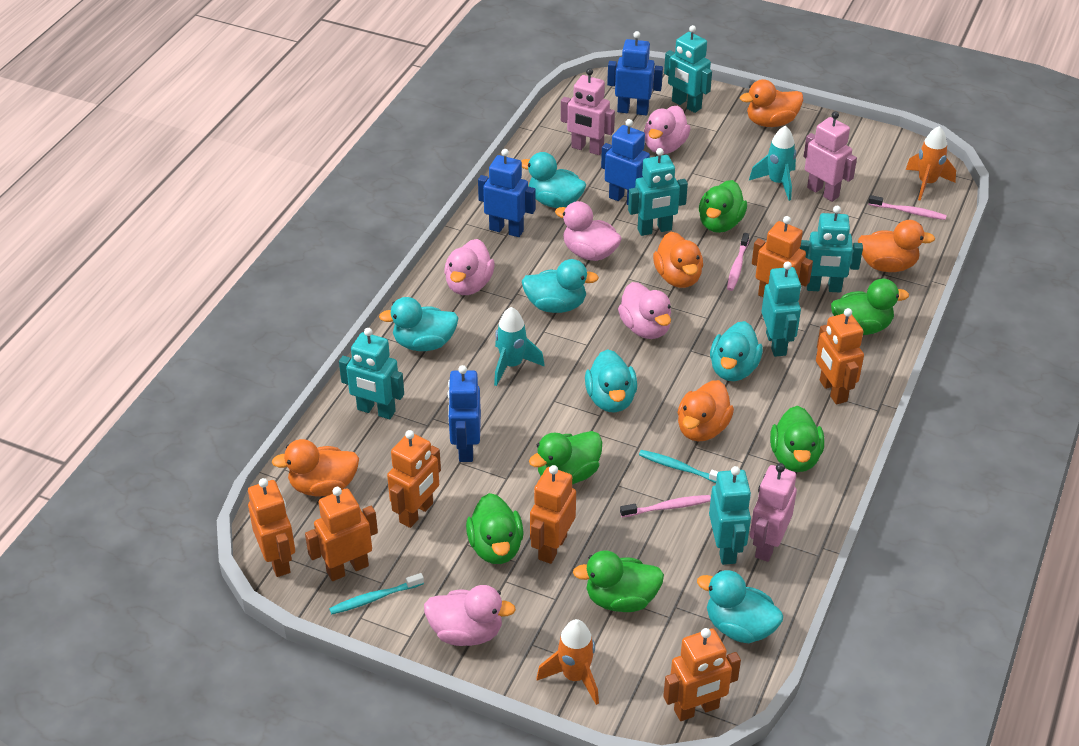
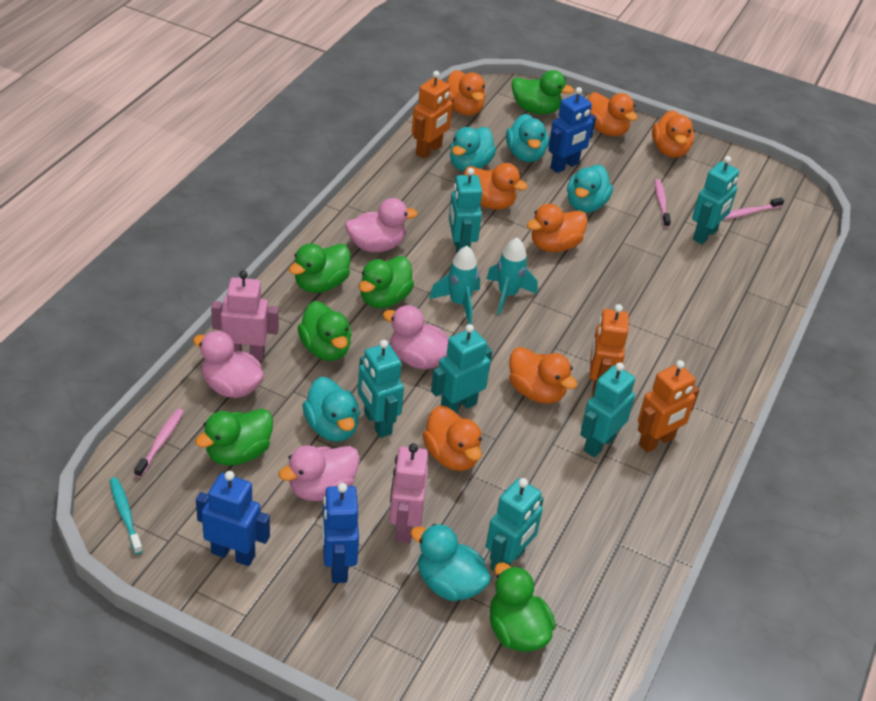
blue robot: 4 -> 3
orange duck: 5 -> 7
orange robot: 7 -> 3
orange rocket: 2 -> 0
pink duck: 5 -> 4
pink robot: 3 -> 2
turquoise duck: 6 -> 5
turquoise toothbrush: 2 -> 1

